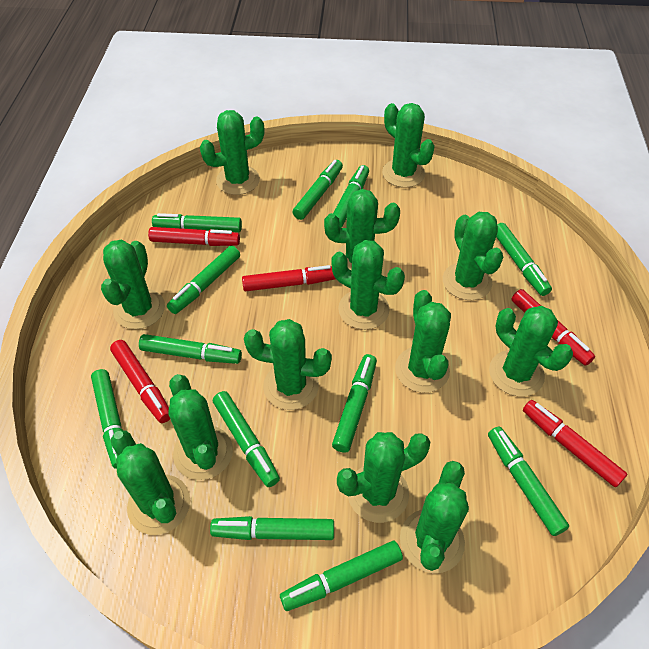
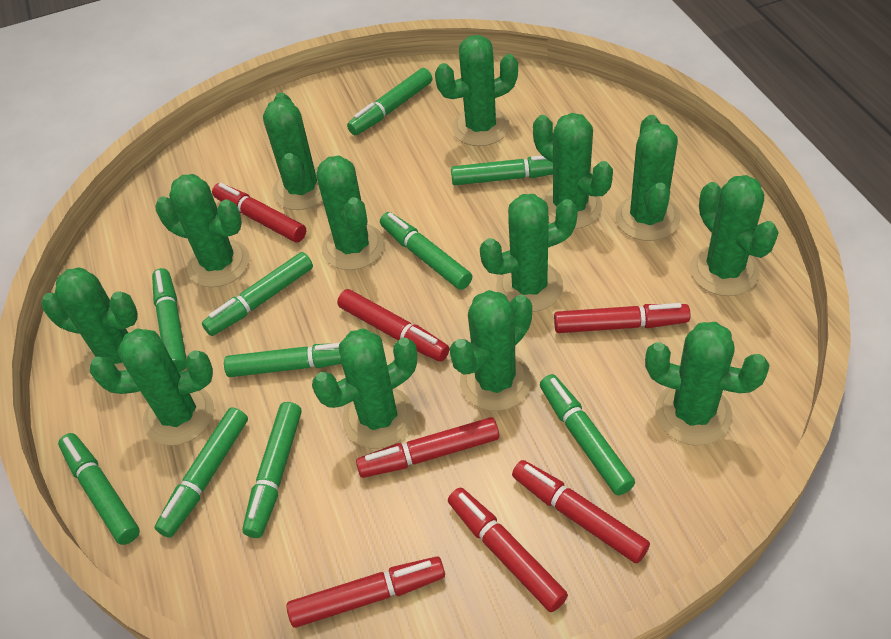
green marker: 12 -> 10
red marker: 5 -> 7

